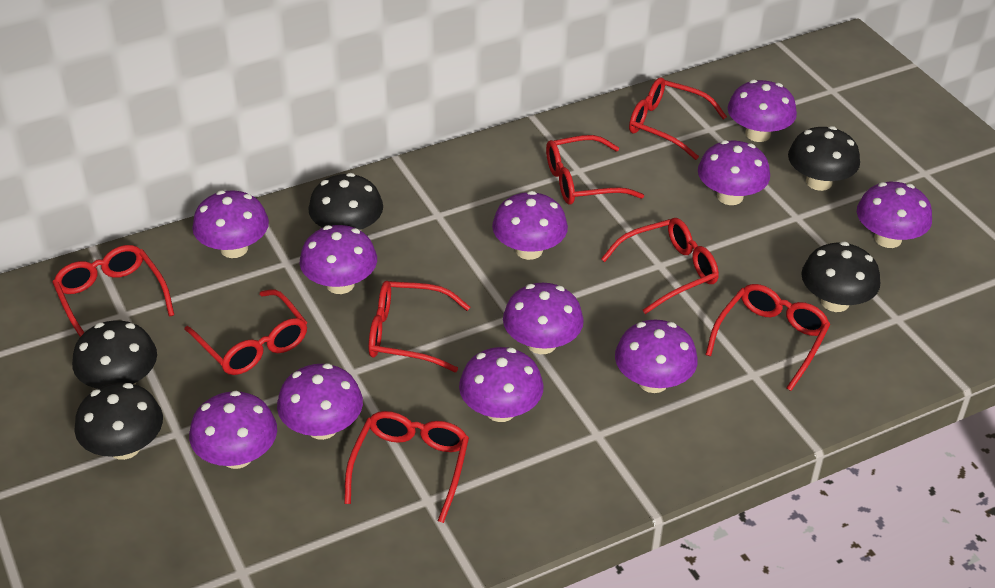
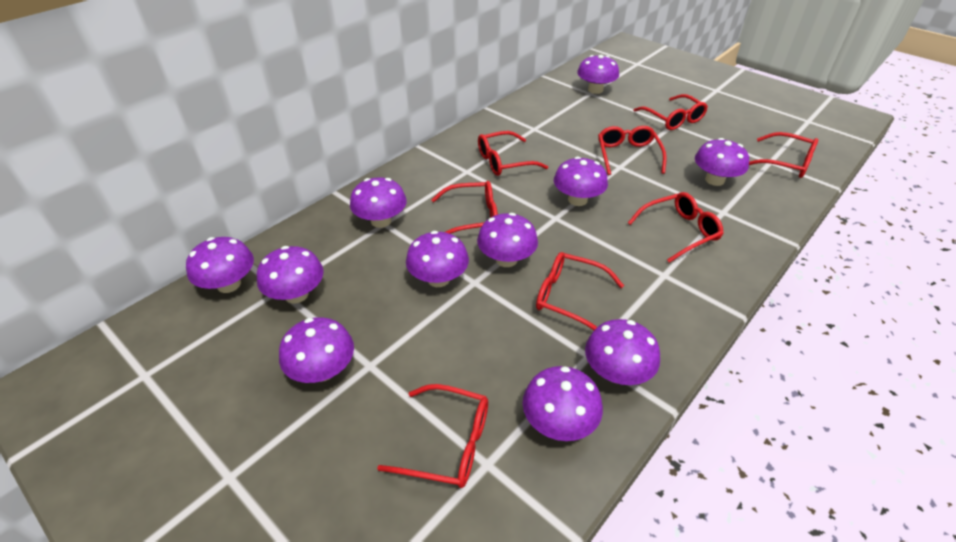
black mushroom: 5 -> 0

